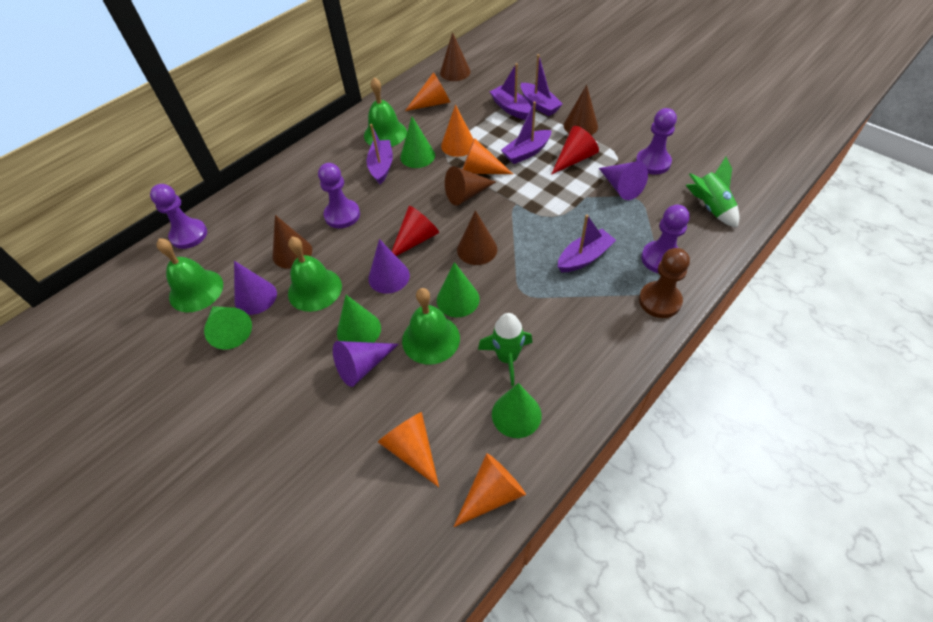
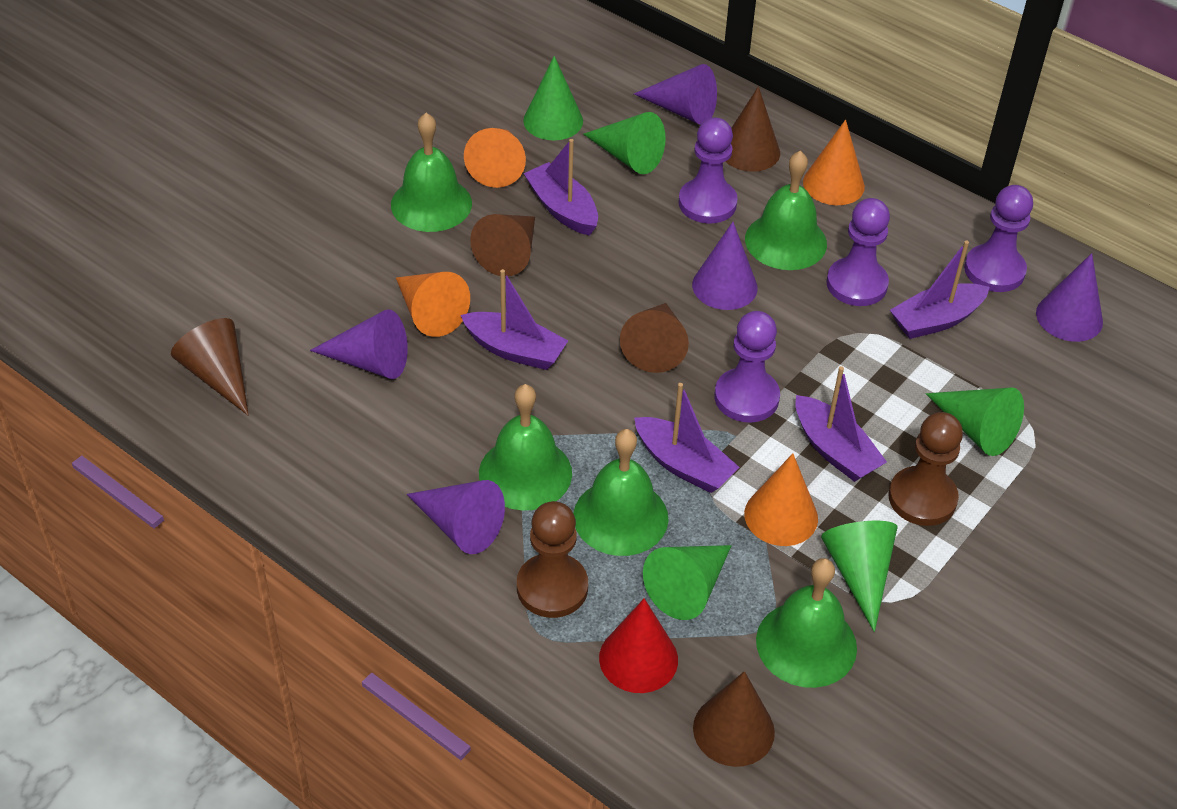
brown pawn: 1 -> 2
green bell: 4 -> 5
green rocket: 2 -> 0
orange cone: 5 -> 4
purple cone: 4 -> 5
red cone: 2 -> 1

